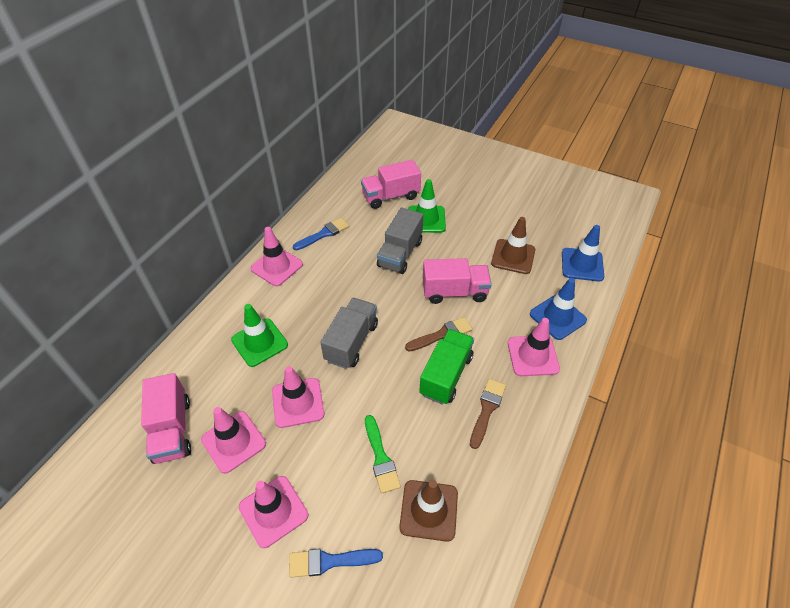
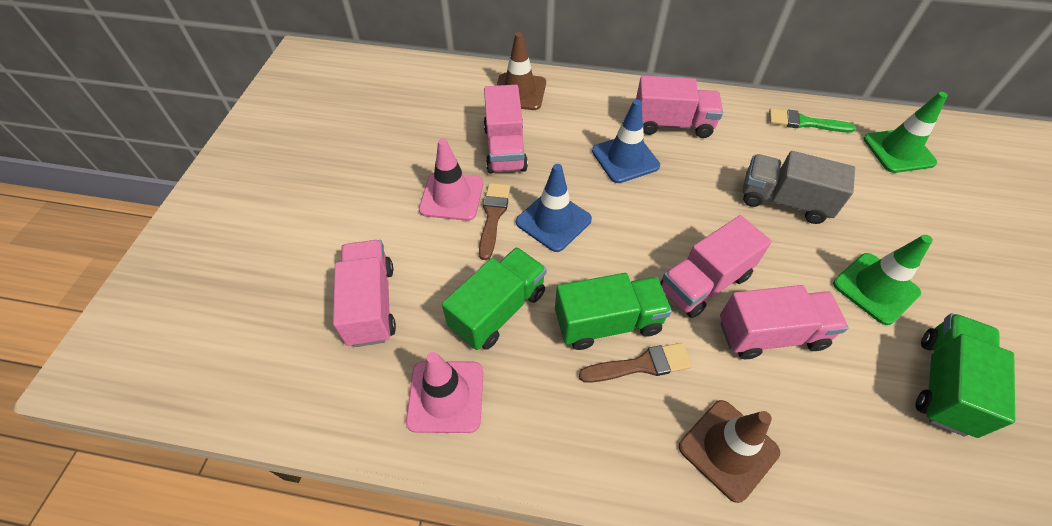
blue brush: 2 -> 0
green truck: 1 -> 3
grey truck: 2 -> 1
pink traffic cone: 5 -> 2
pink truck: 3 -> 5

